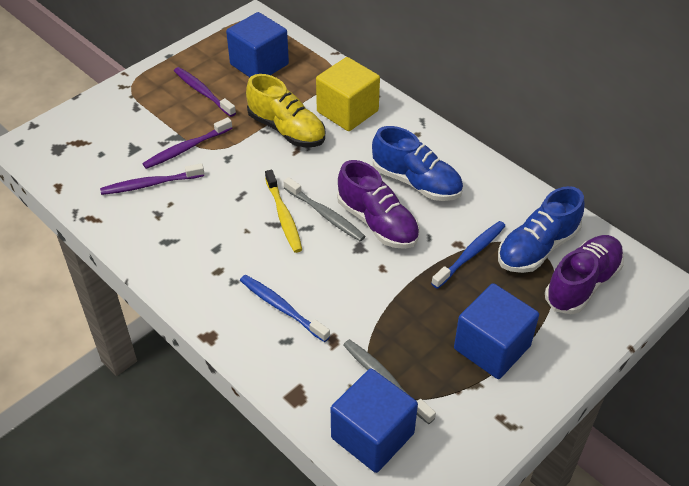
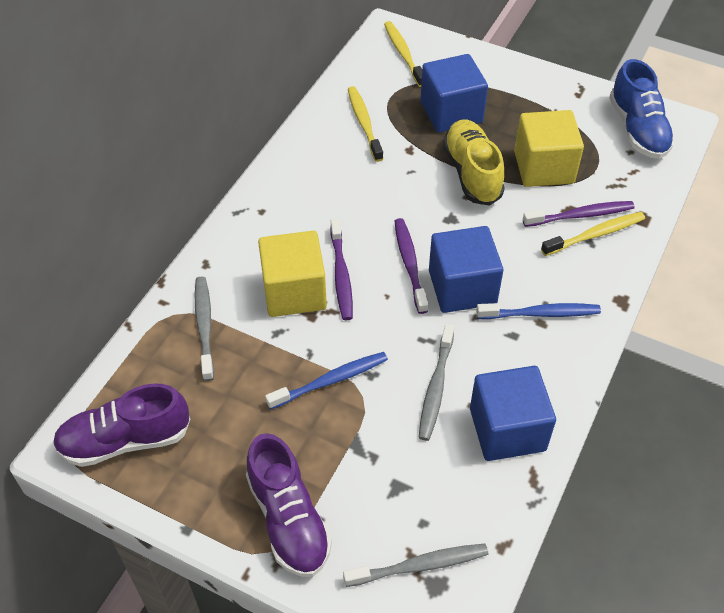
blue shoe: 2 -> 1
grey toothbrush: 2 -> 3
yellow cube: 1 -> 2
yellow toothbrush: 1 -> 3

